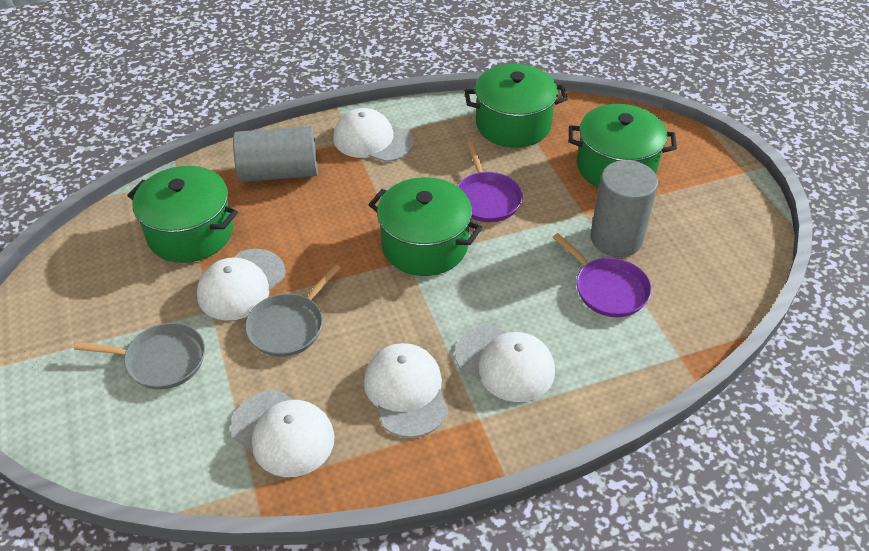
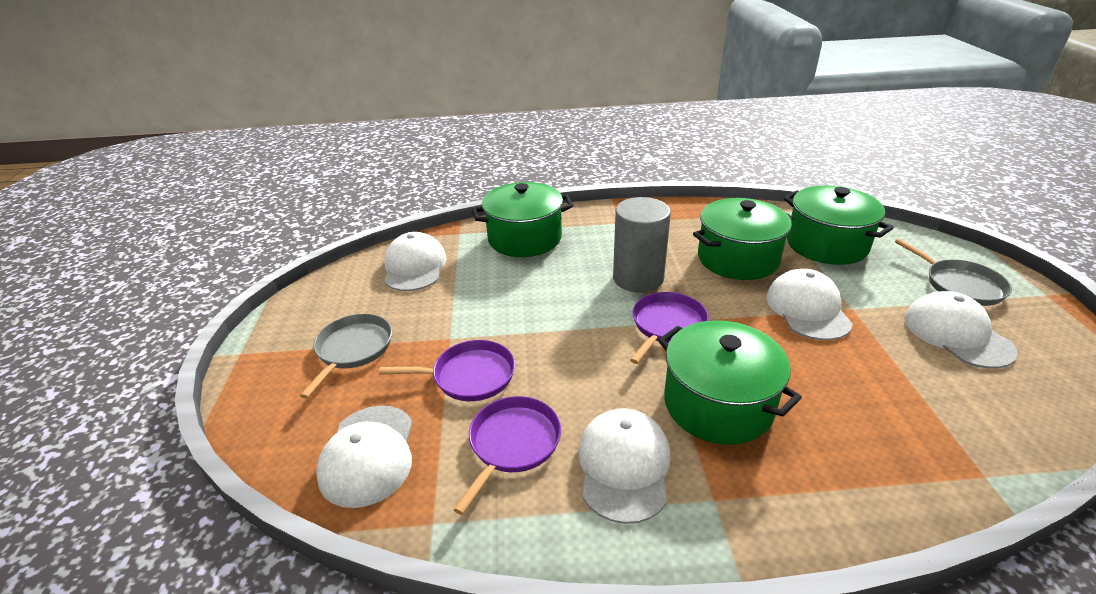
grey cylinder: 2 -> 1
purple pan: 2 -> 3

